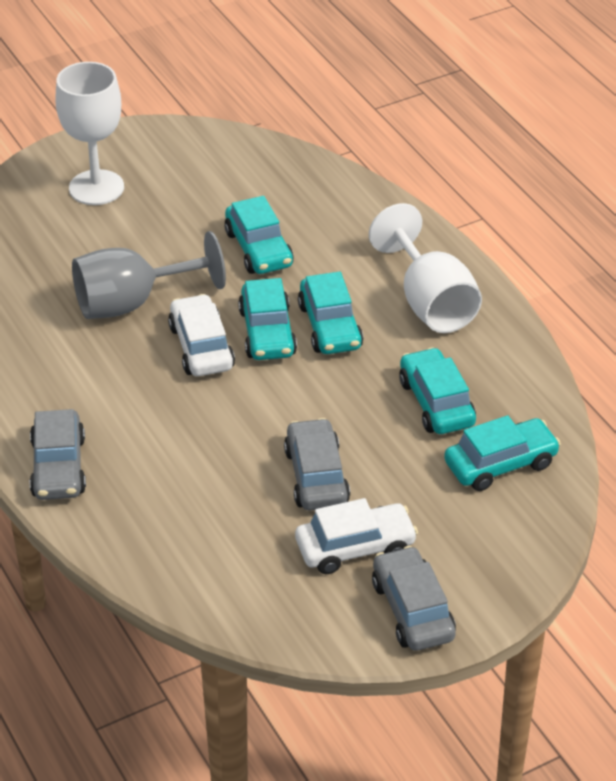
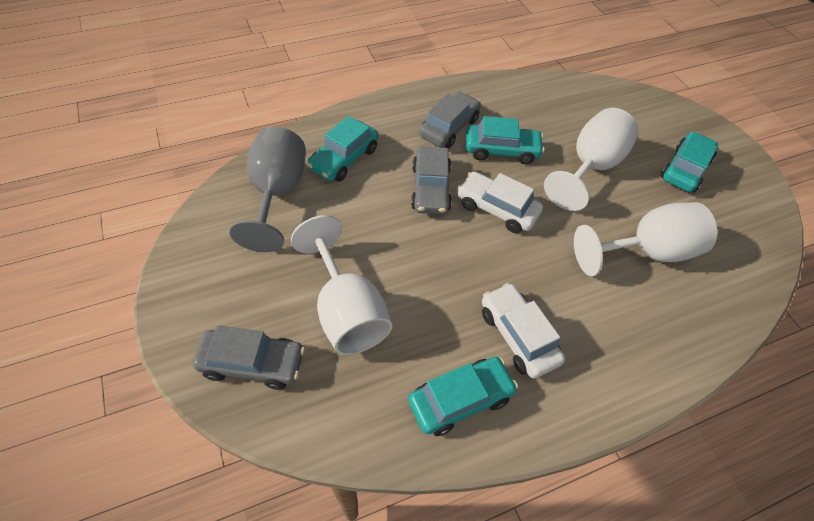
turquoise car: 5 -> 4
white goblet: 2 -> 3

